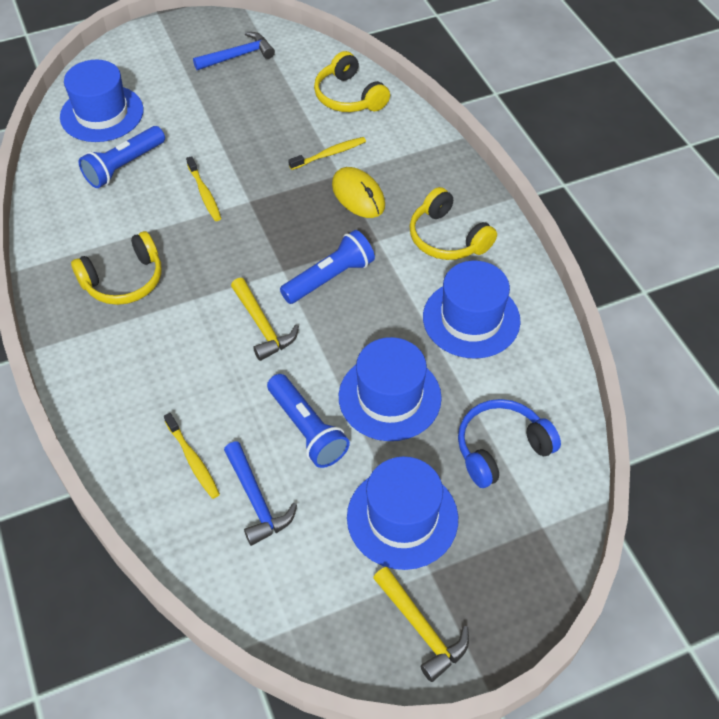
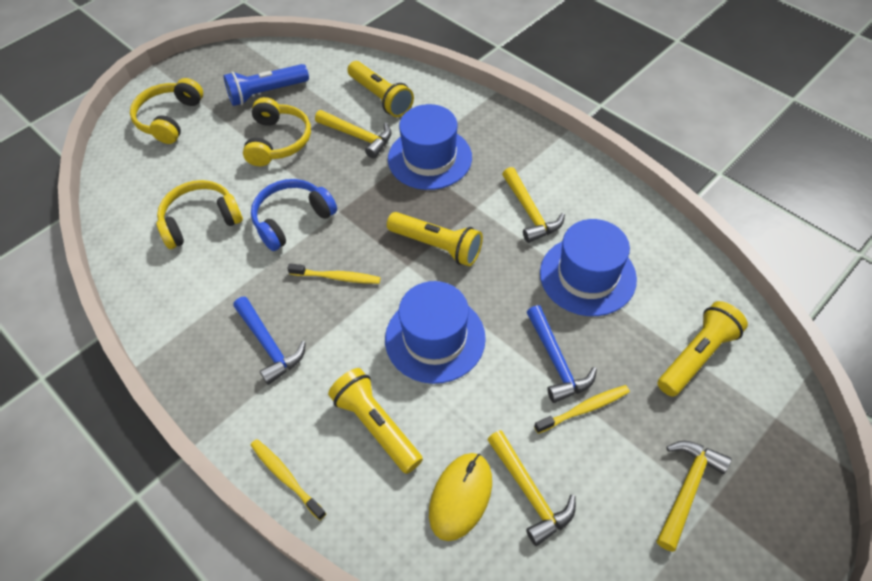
blue flashlight: 3 -> 1
blue hat: 4 -> 3
yellow flashlight: 0 -> 4
yellow hammer: 2 -> 4

